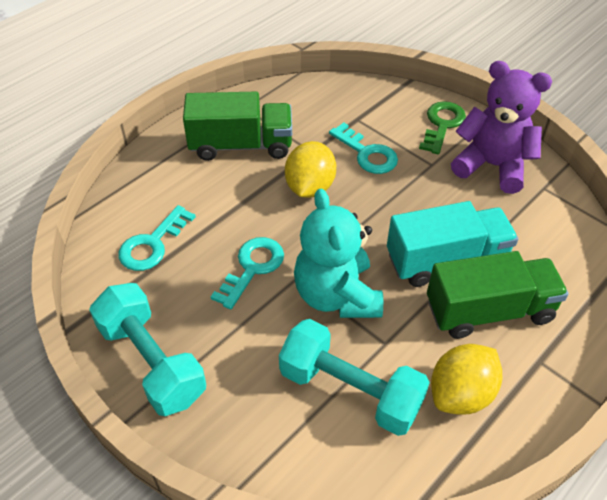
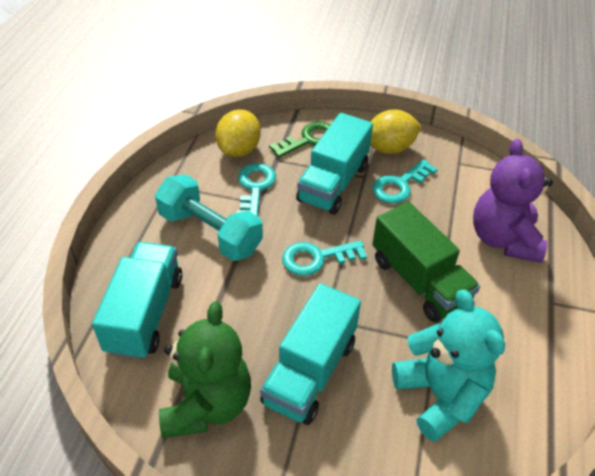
green teddy bear: 0 -> 1
green truck: 2 -> 1
turquoise dumbbell: 2 -> 1
turquoise truck: 1 -> 3

